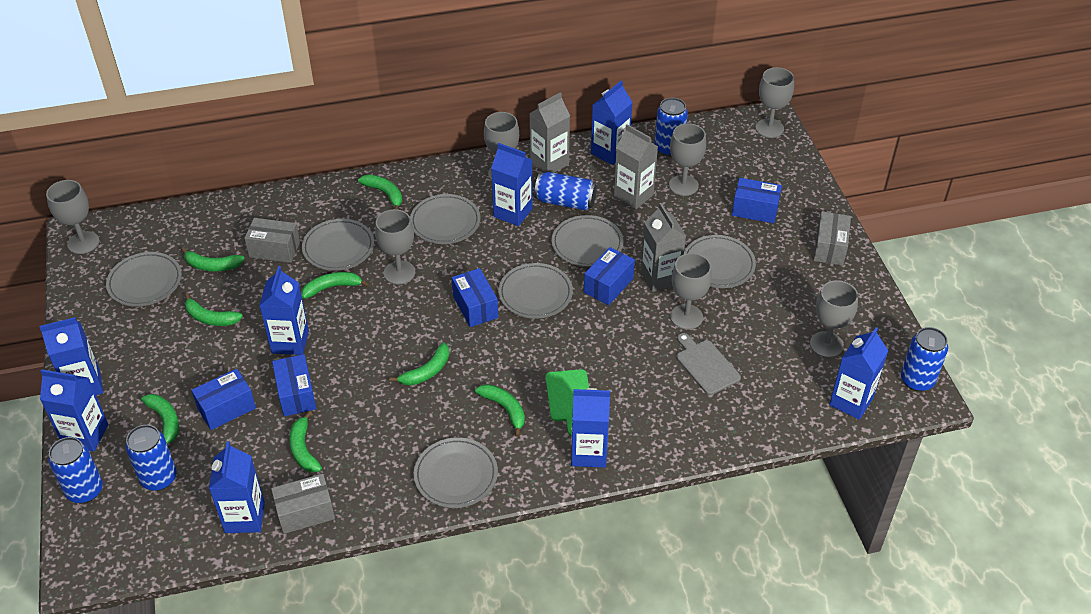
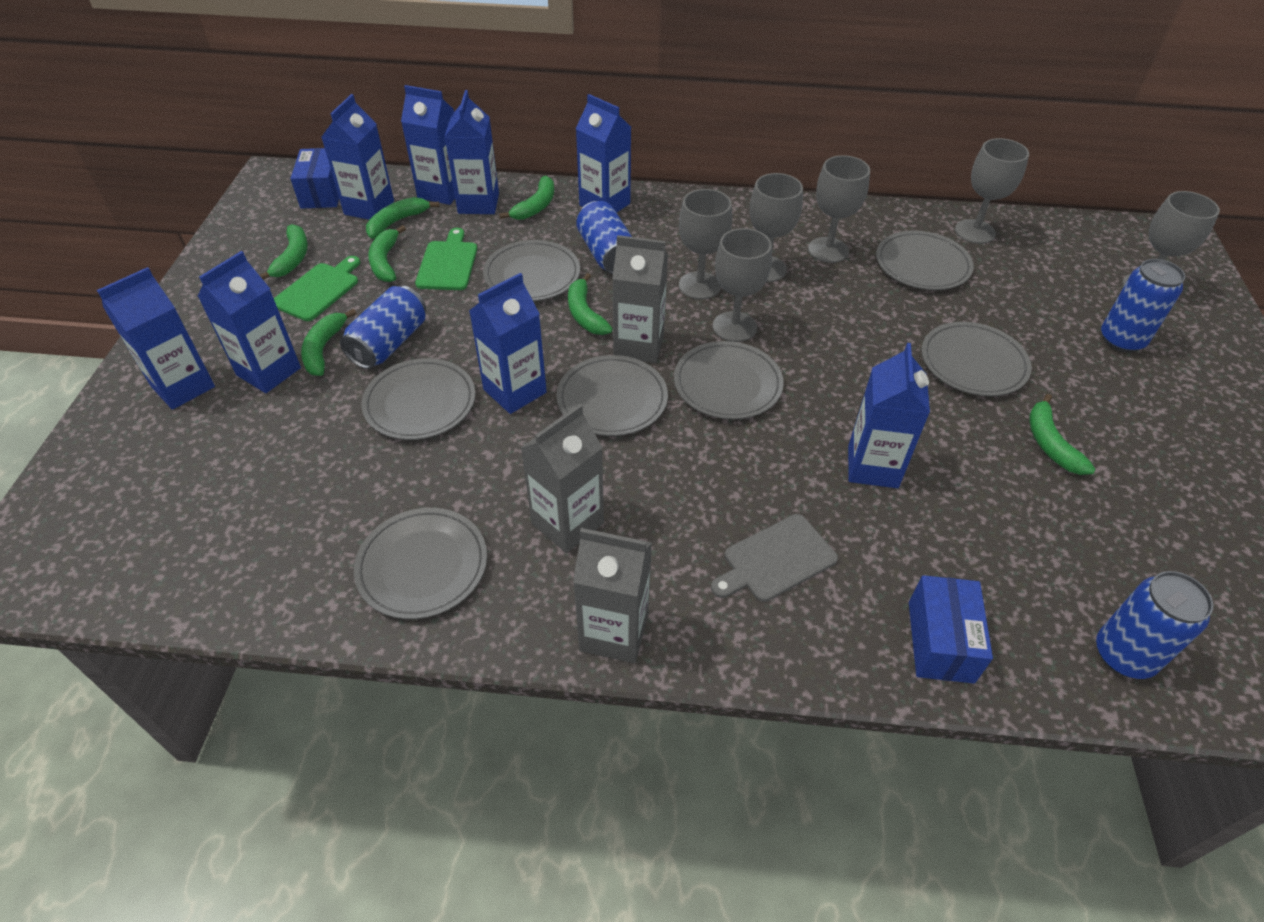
blue box: 5 -> 2
blue can: 5 -> 4
green banana: 8 -> 7
green cutting board: 1 -> 2
grey box: 3 -> 0
grey goblet: 7 -> 6

